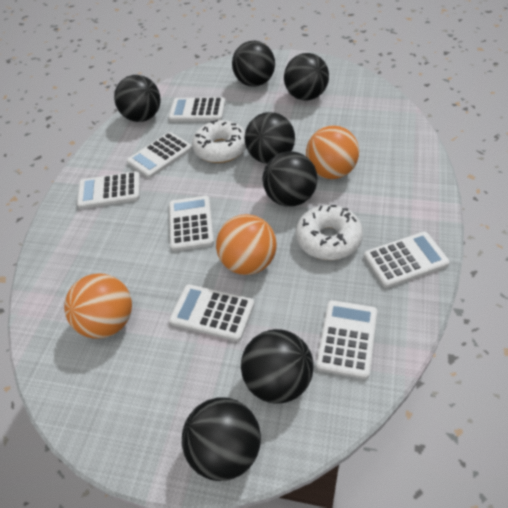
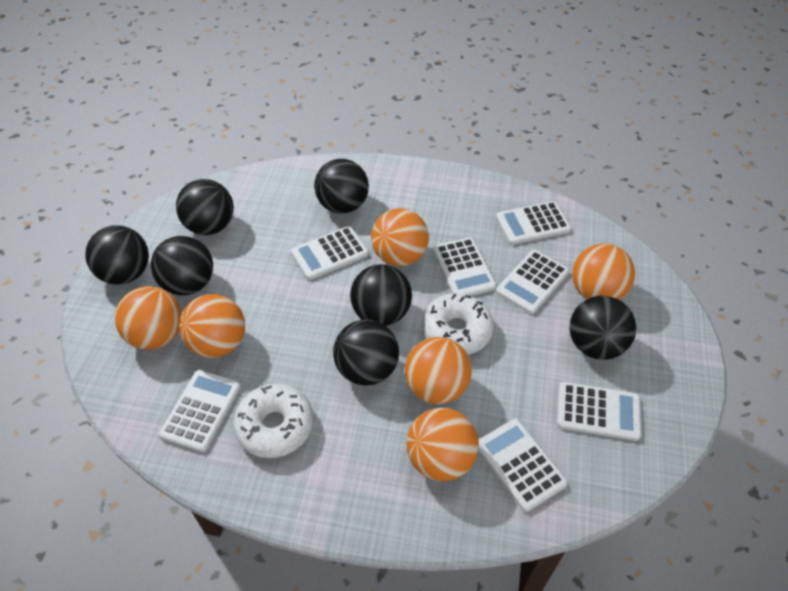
orange ball: 3 -> 6

